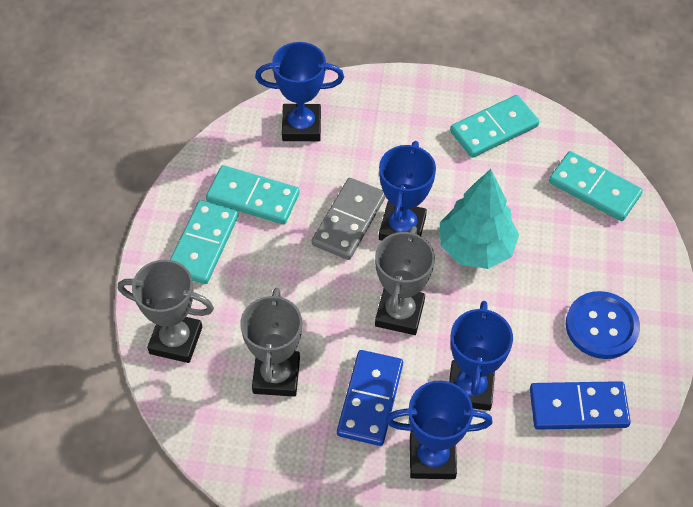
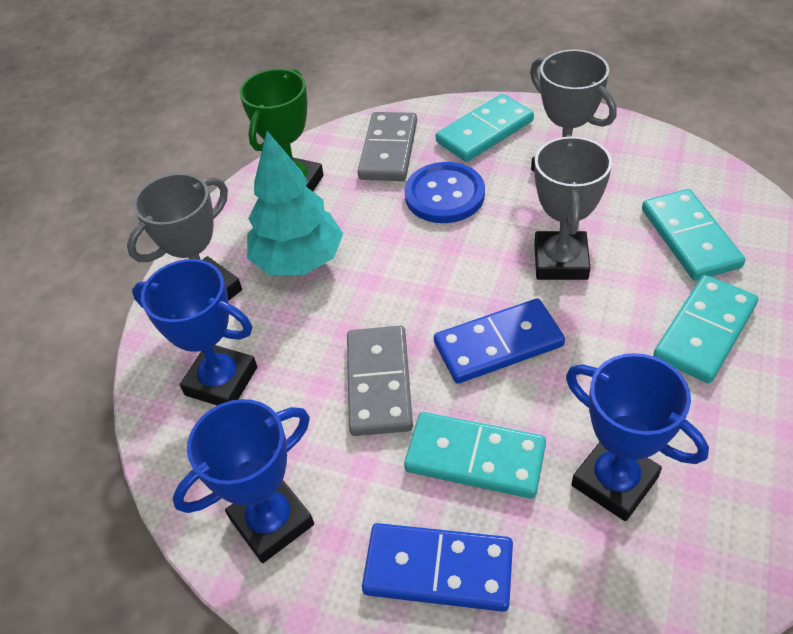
blue trophy: 4 -> 3
green trophy: 0 -> 1
grey domino: 1 -> 2

